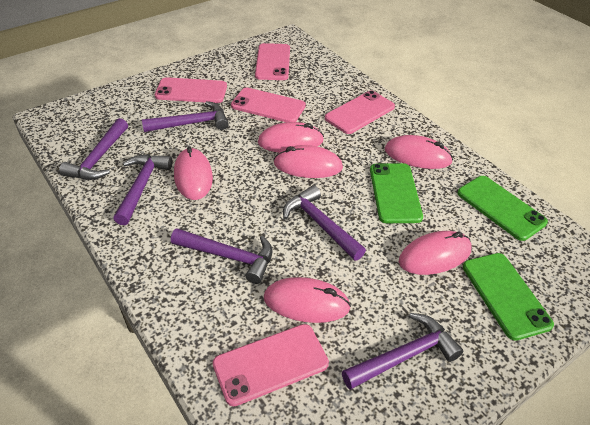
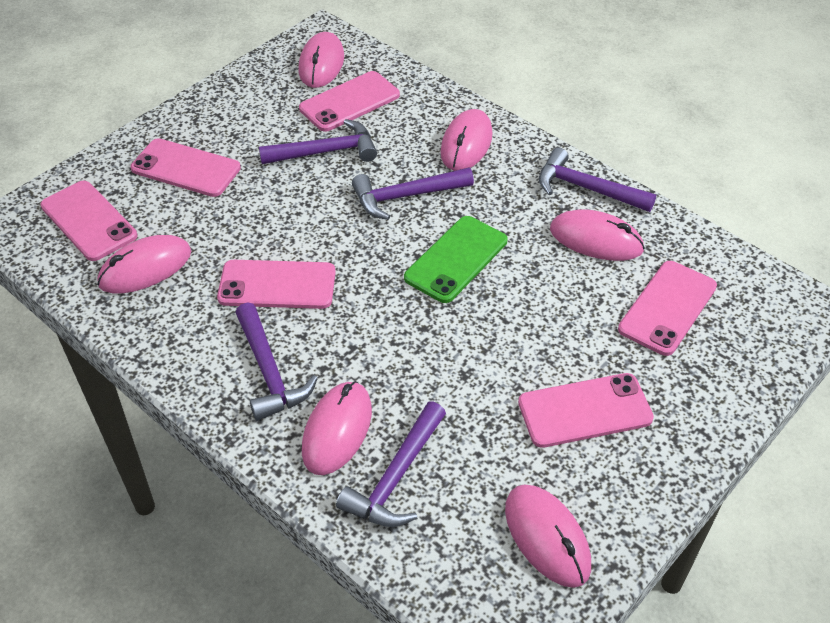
green phone: 3 -> 1
pink phone: 5 -> 6
purple hammer: 6 -> 5

